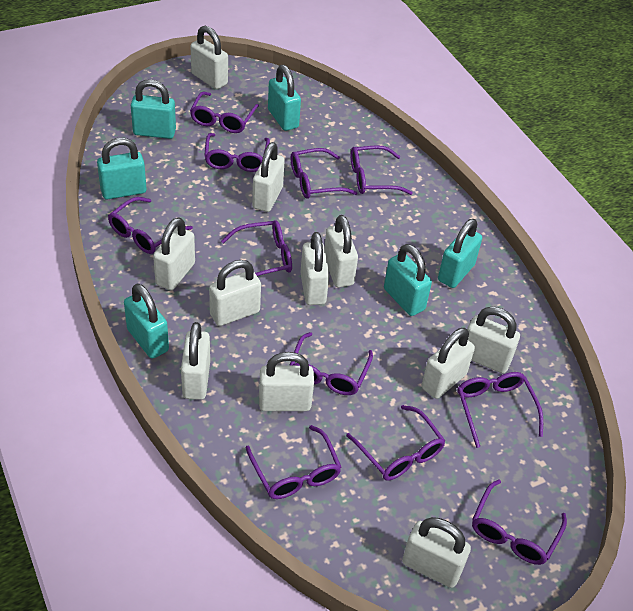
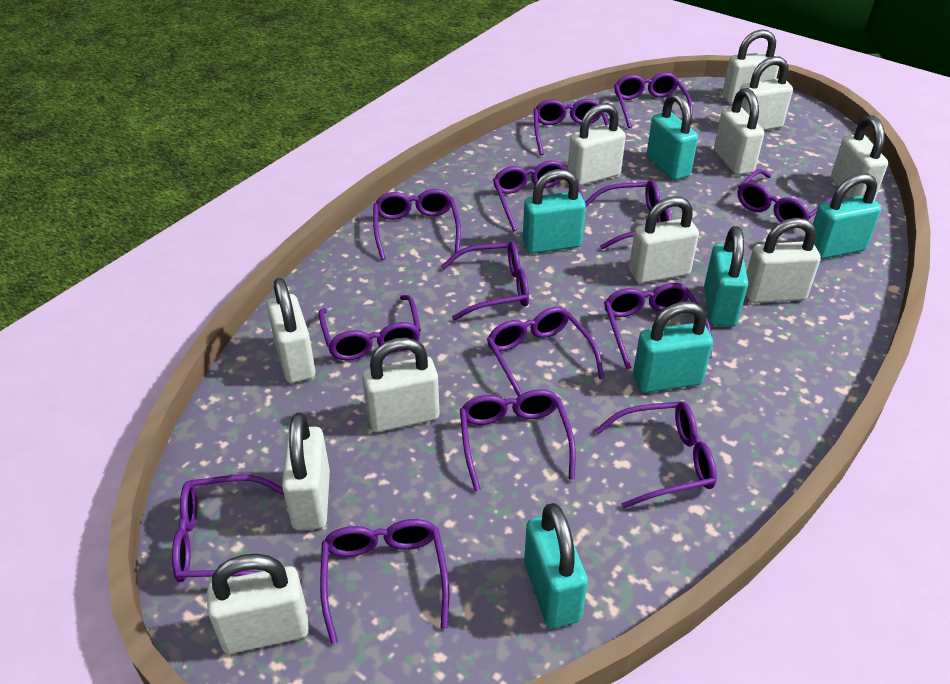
purple glasses: 11 -> 14

